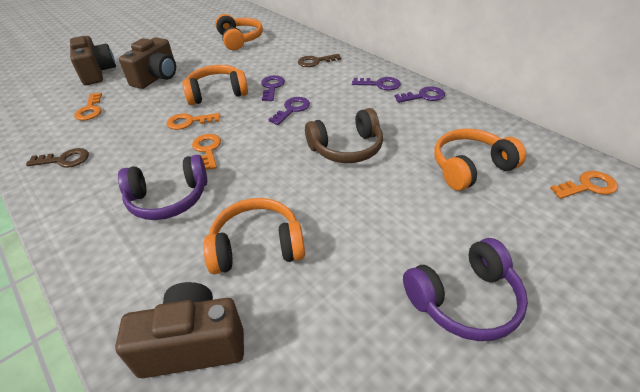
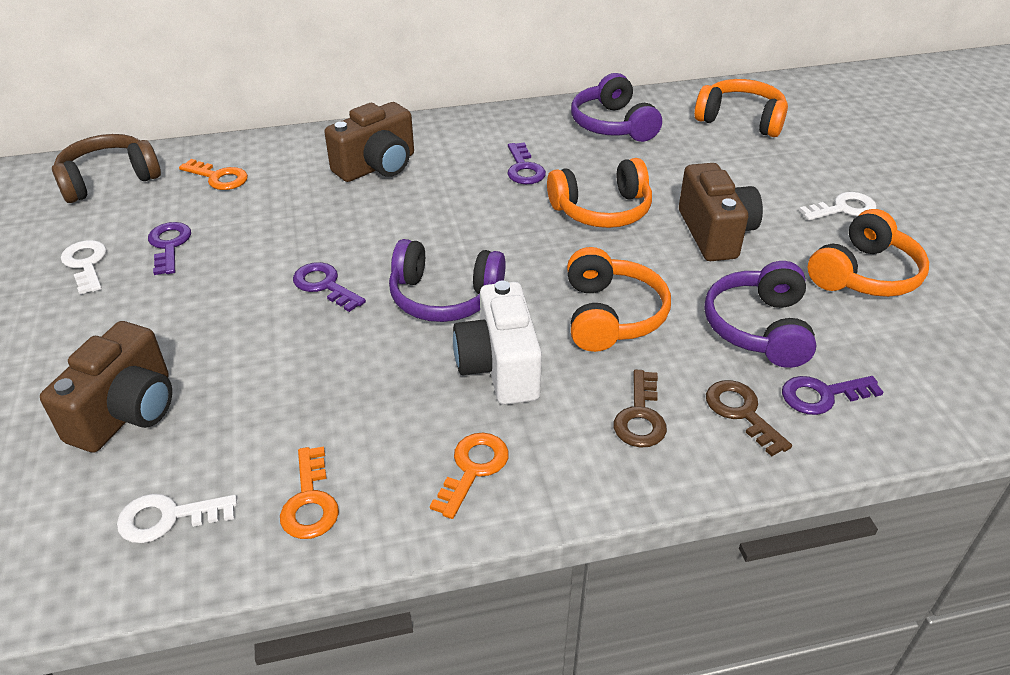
orange key: 4 -> 3
purple headphones: 2 -> 3
white camera: 0 -> 1
white key: 0 -> 3

